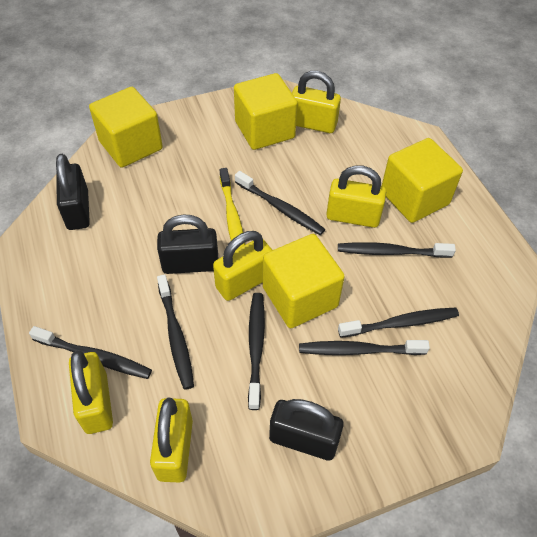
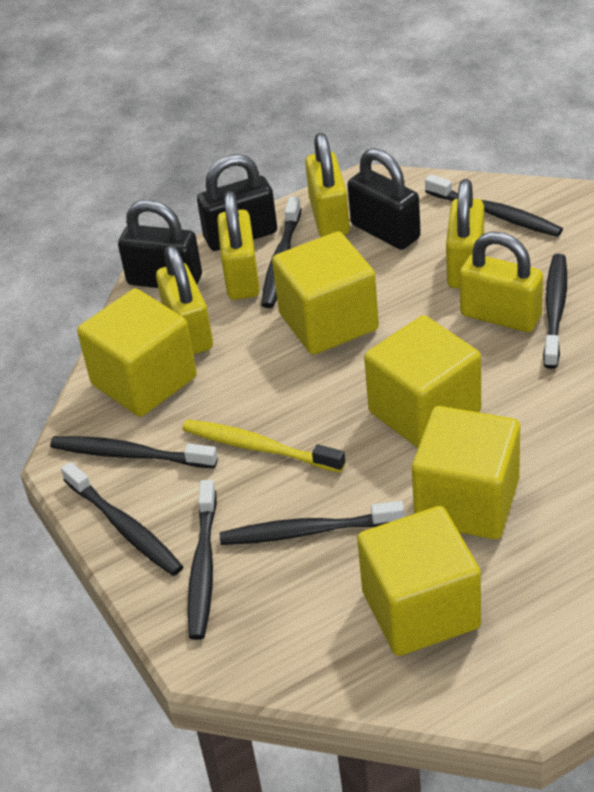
yellow cube: 4 -> 5

